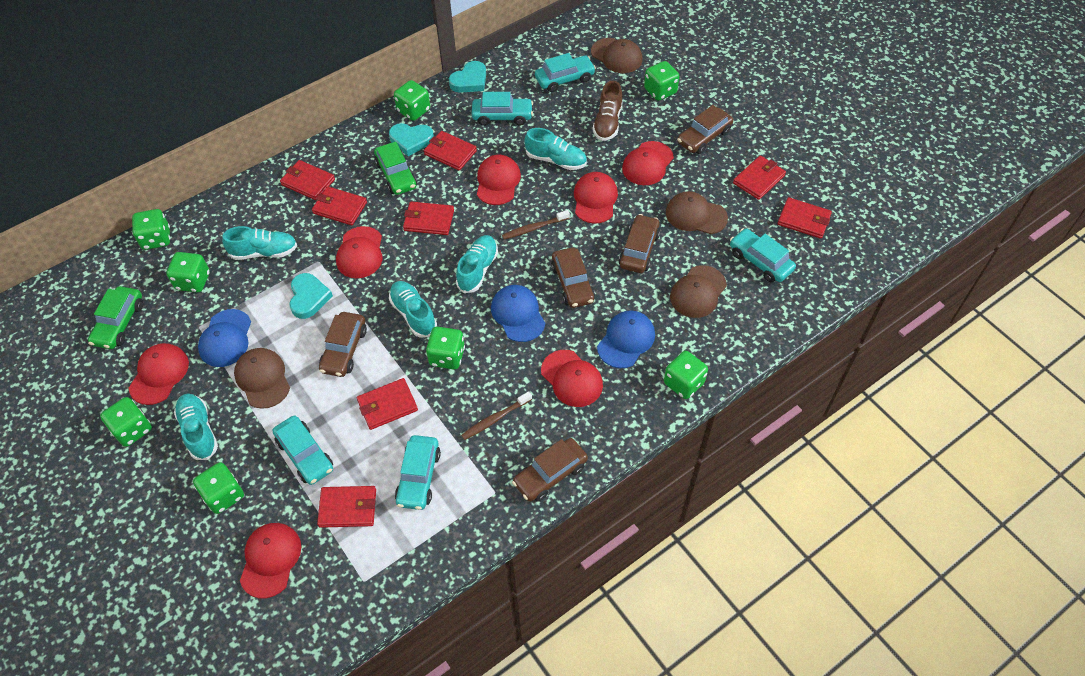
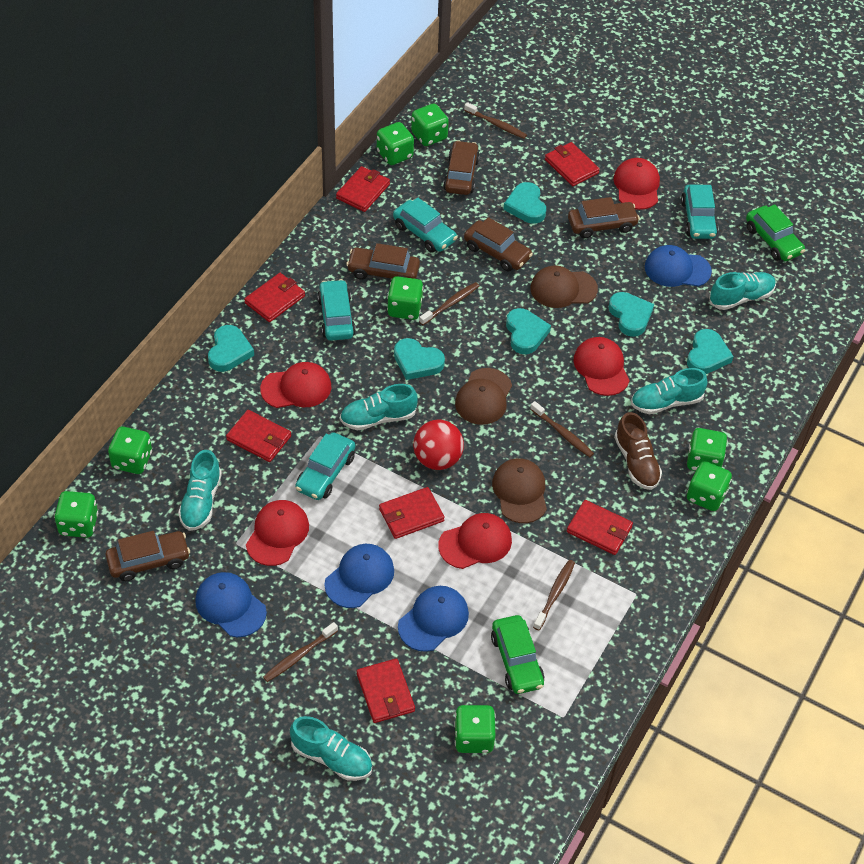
blue cap: 3 -> 4
brown cap: 4 -> 3
brown toothbrush: 2 -> 5
red ball: 0 -> 1
red cap: 7 -> 5
red wallet: 8 -> 7
turquoise car: 5 -> 4
turquoise heart: 3 -> 6

